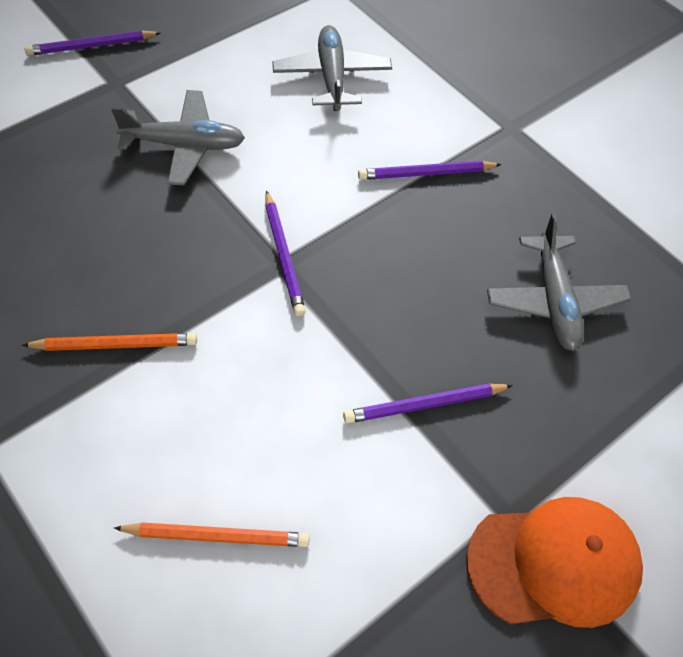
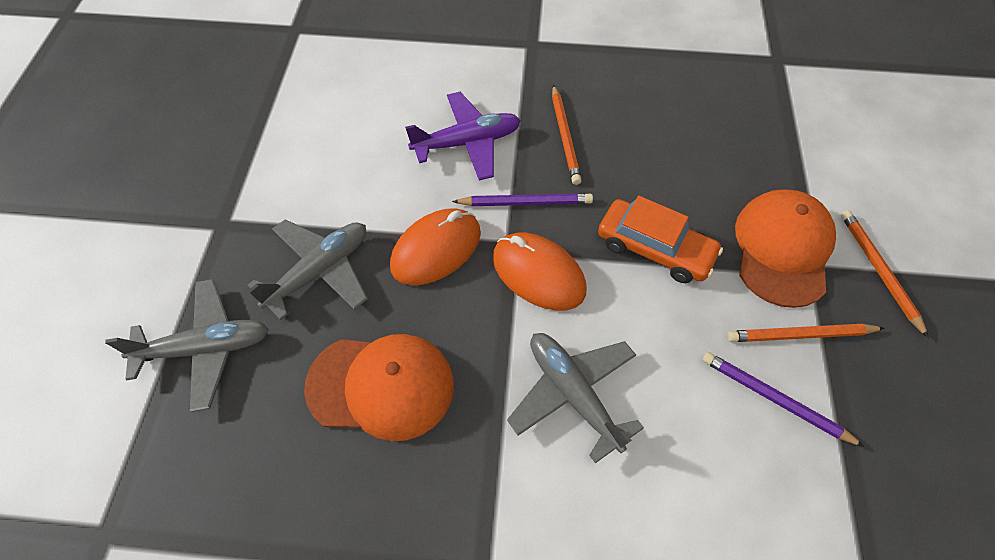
orange cap: 1 -> 2
orange car: 0 -> 1
orange mouse: 0 -> 2
orange pencil: 2 -> 3
purple pencil: 4 -> 2
purple plane: 0 -> 1

